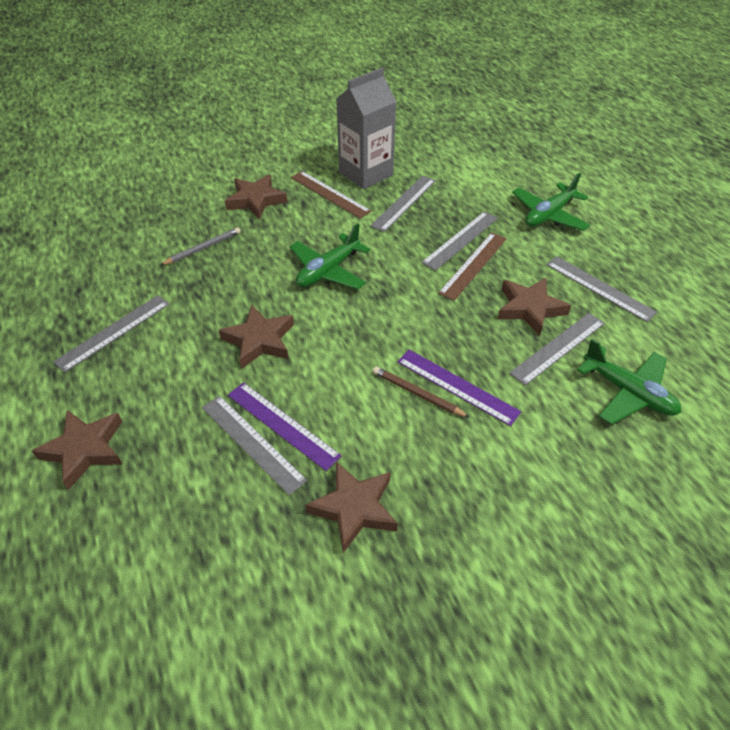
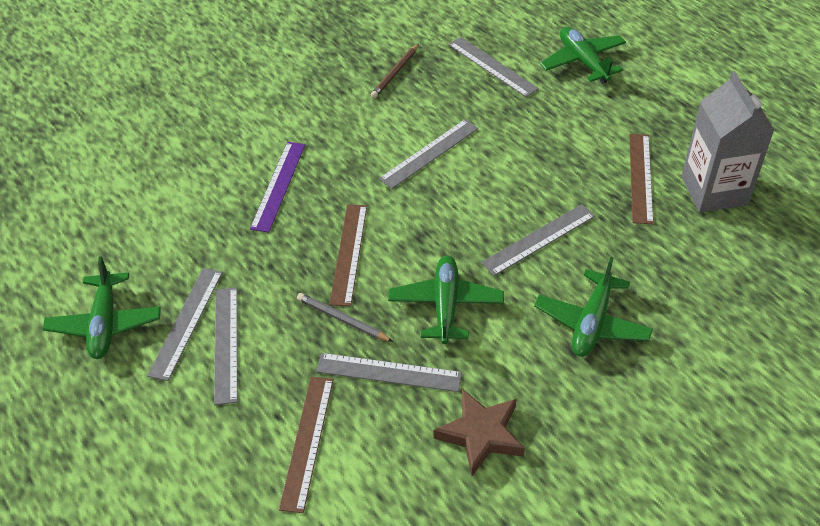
brown ruler: 2 -> 3
brown star: 5 -> 1
green plane: 3 -> 4
purple ruler: 2 -> 1

